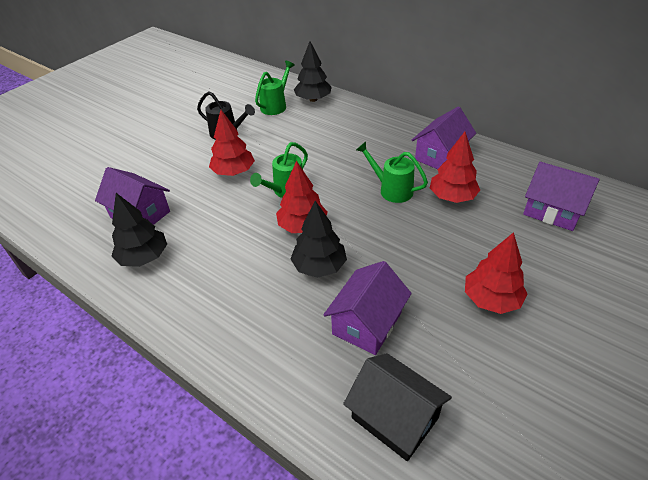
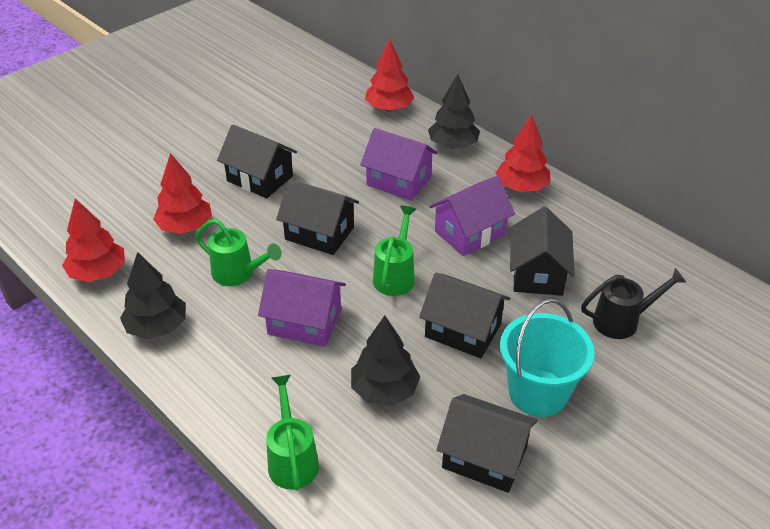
black house: 1 -> 5
purple house: 4 -> 3
turquoise bucket: 0 -> 1

